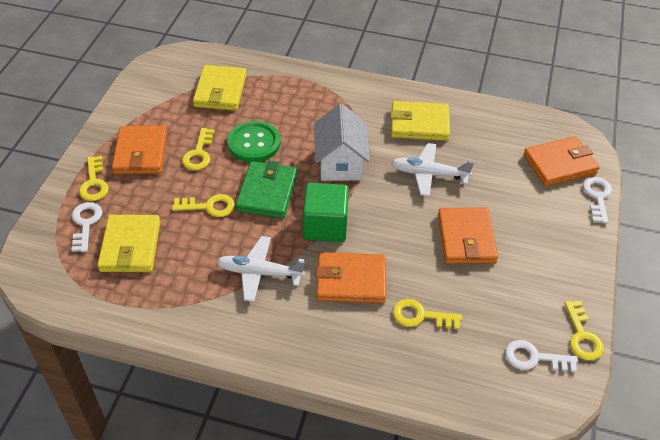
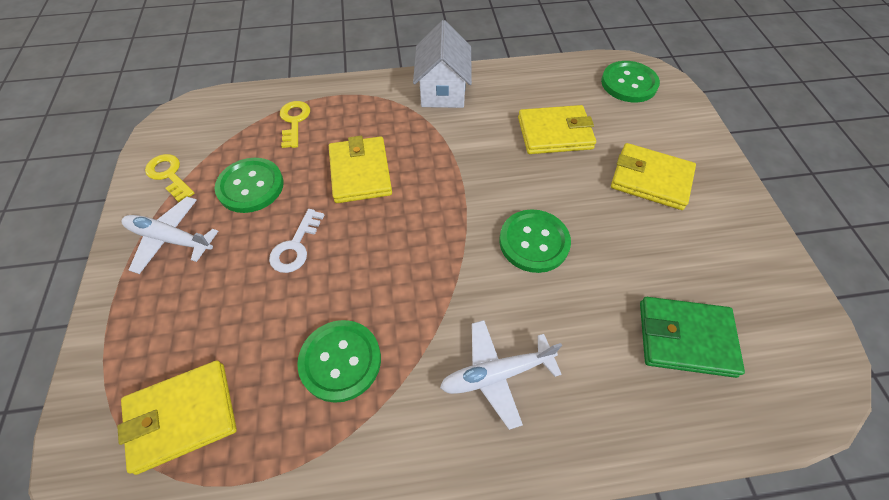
green button: 1 -> 4
green cube: 1 -> 0
orange wallet: 4 -> 0
white key: 3 -> 1
yellow key: 5 -> 2
yellow wallet: 3 -> 4

